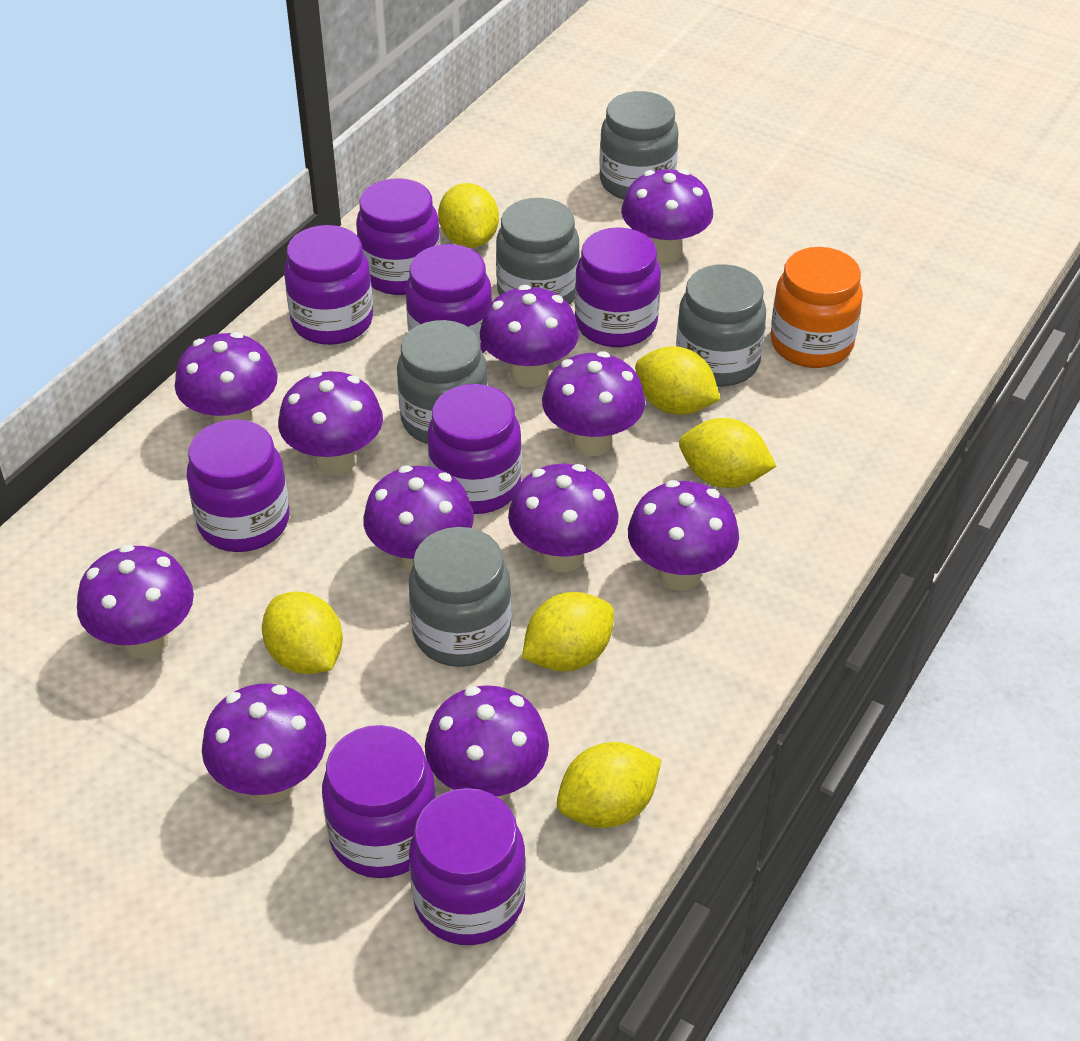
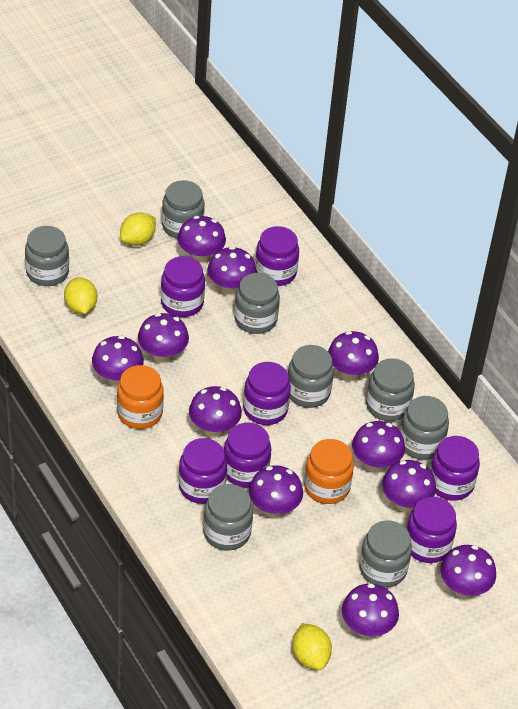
grey jar: 5 -> 8
orange jar: 1 -> 2
purple jar: 8 -> 7
yellow lemon: 6 -> 3

